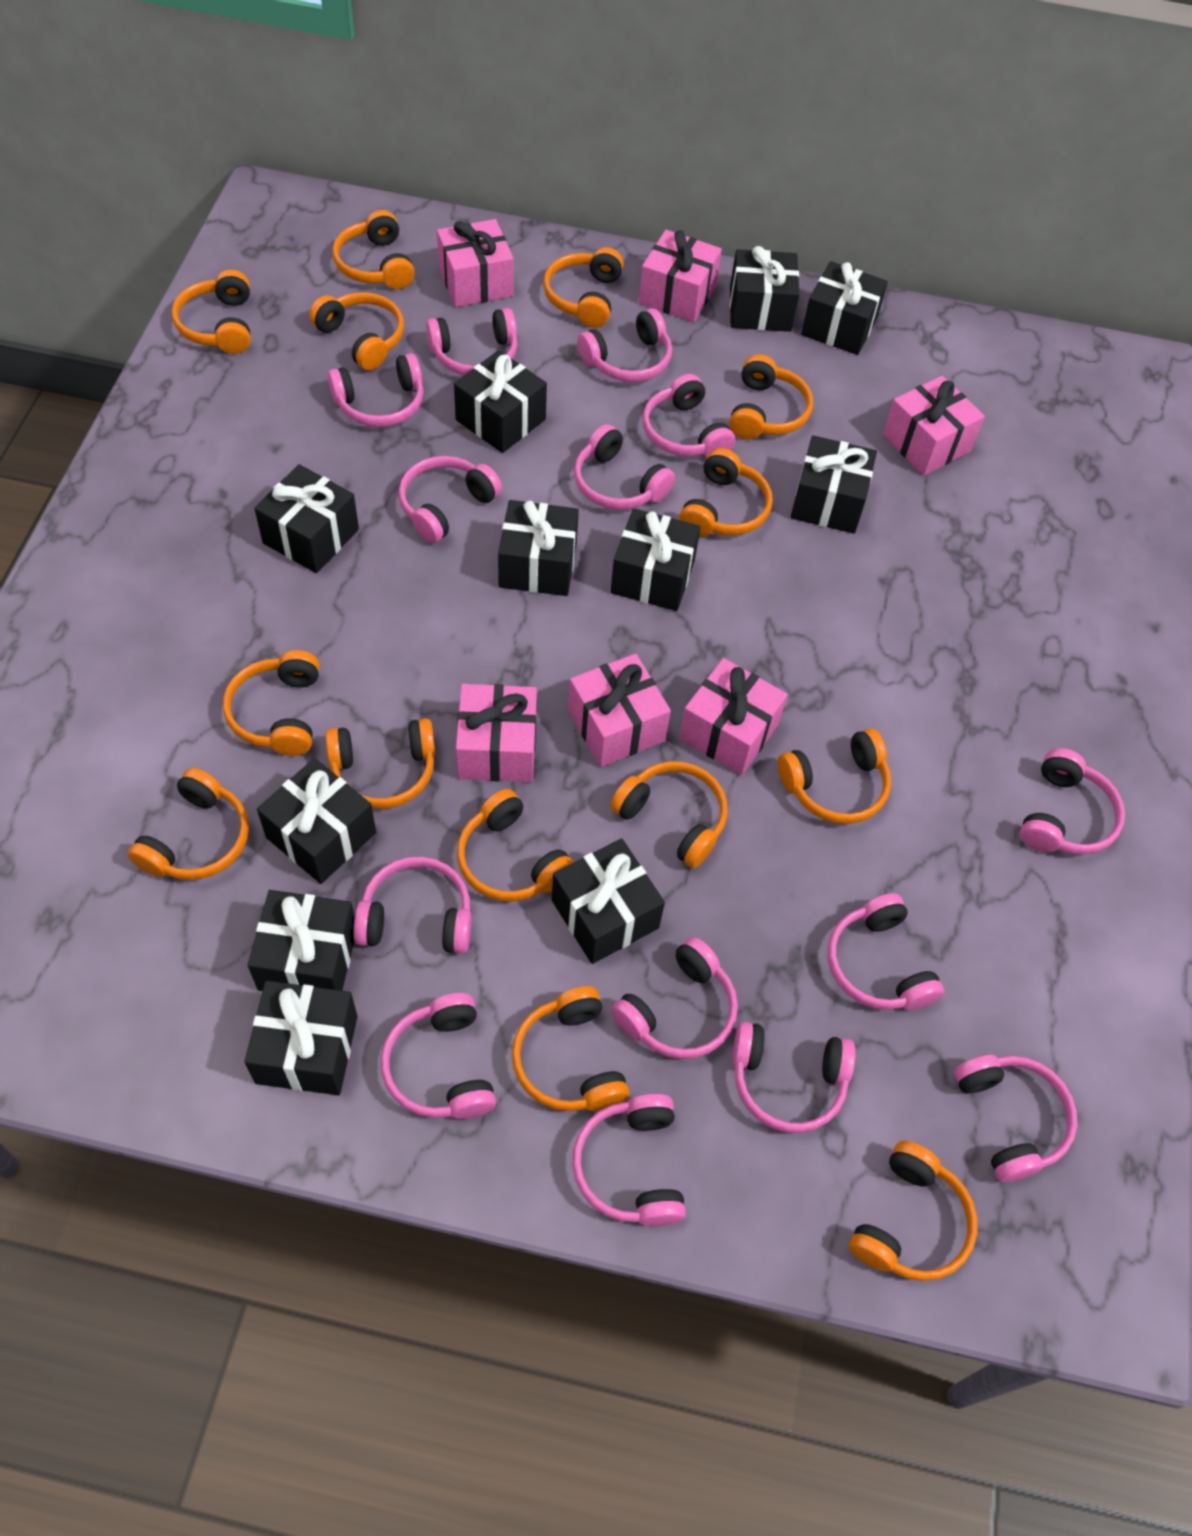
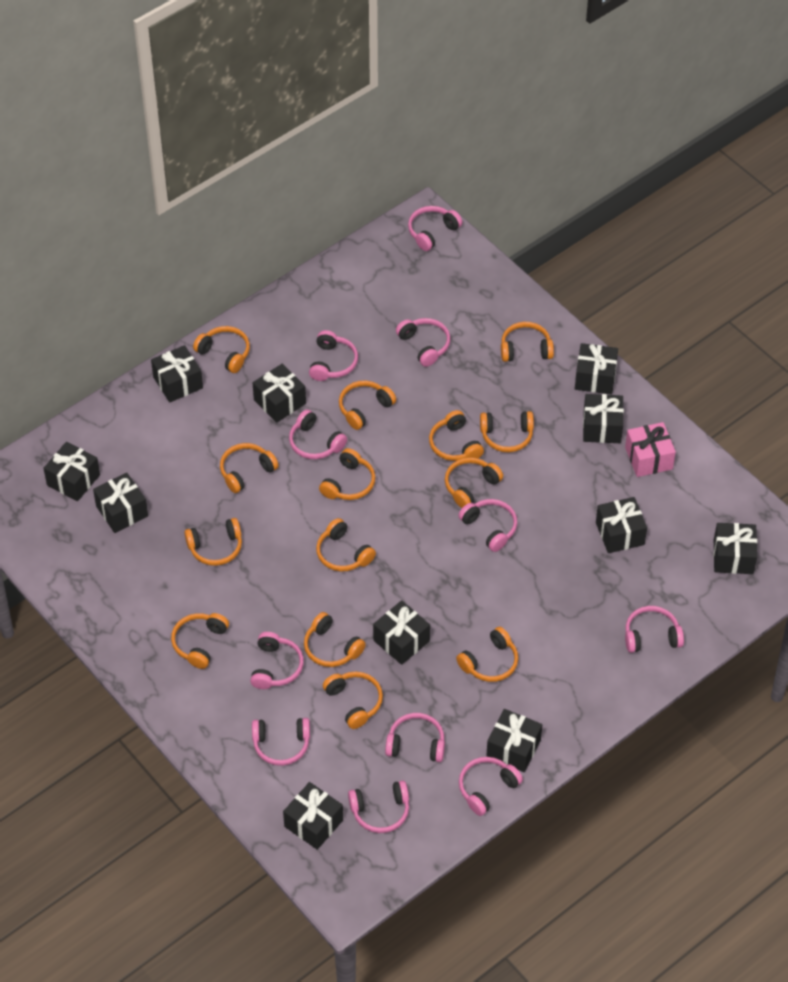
pink gift: 6 -> 1
pink headphones: 14 -> 11

